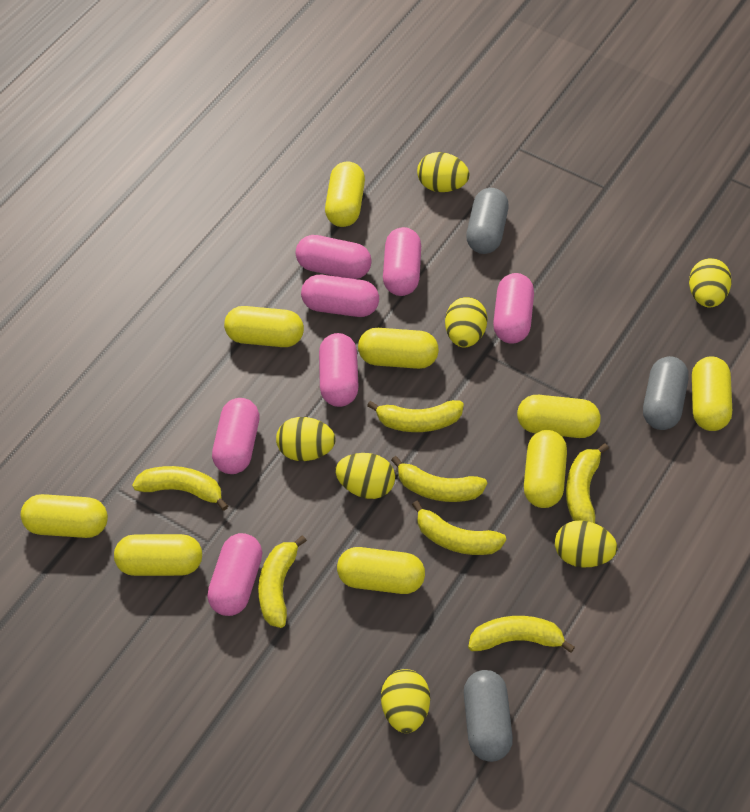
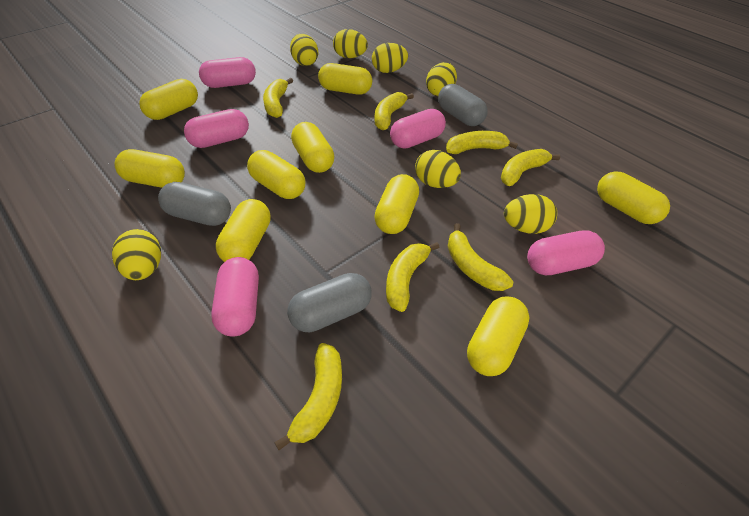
pink capsule: 7 -> 5

